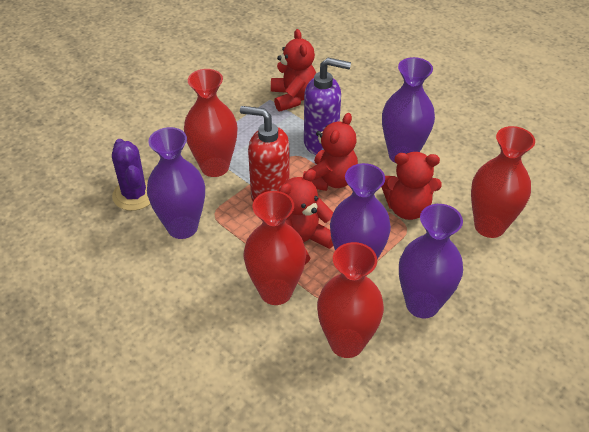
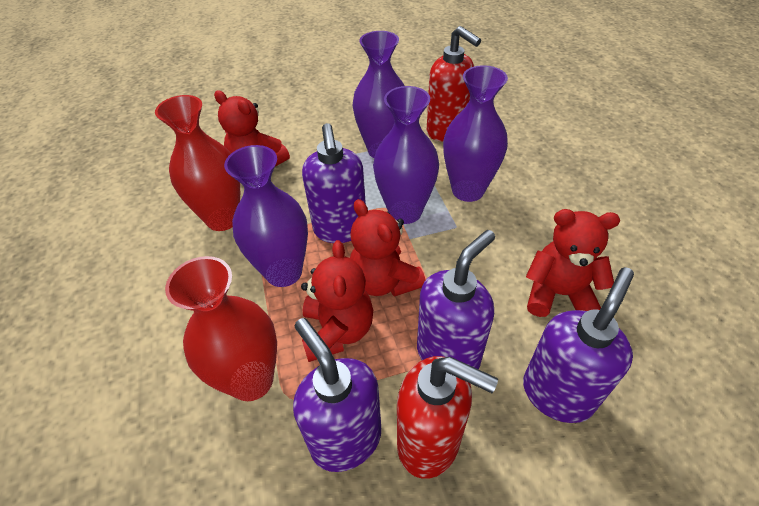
purple cactus: 1 -> 0
purple soap dispenser: 1 -> 4
red soap dispenser: 1 -> 2
red vase: 4 -> 2

